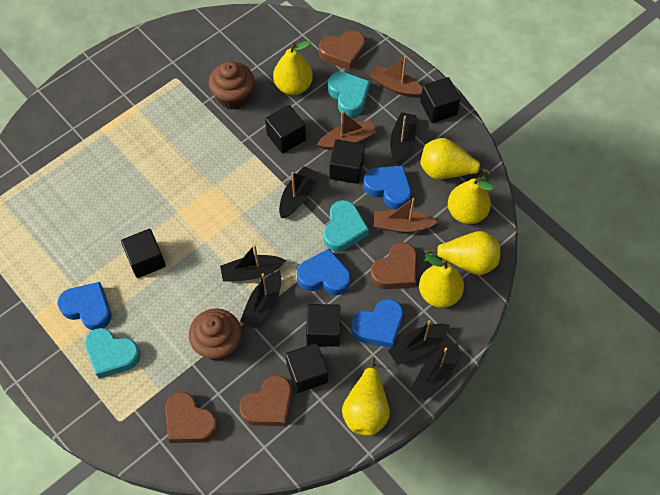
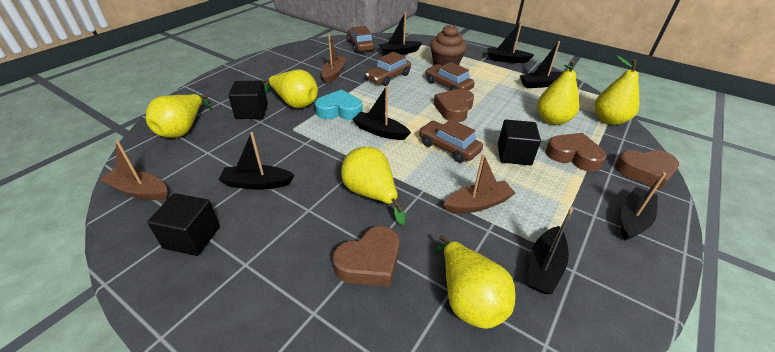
black boat: 6 -> 7
black cube: 6 -> 3
blue heart: 4 -> 0
brown car: 0 -> 4
brown cupcake: 2 -> 1
turquoise heart: 3 -> 1

